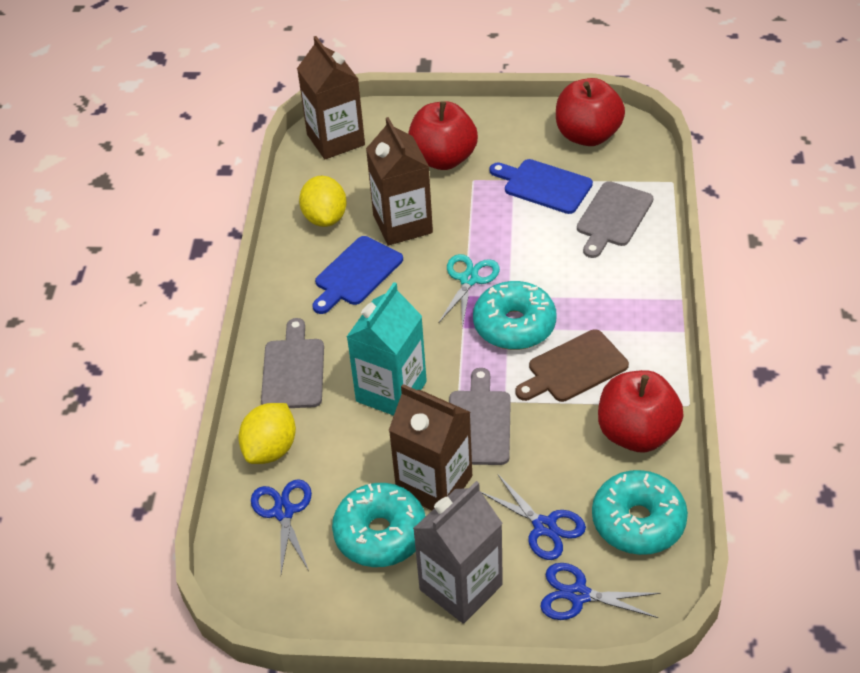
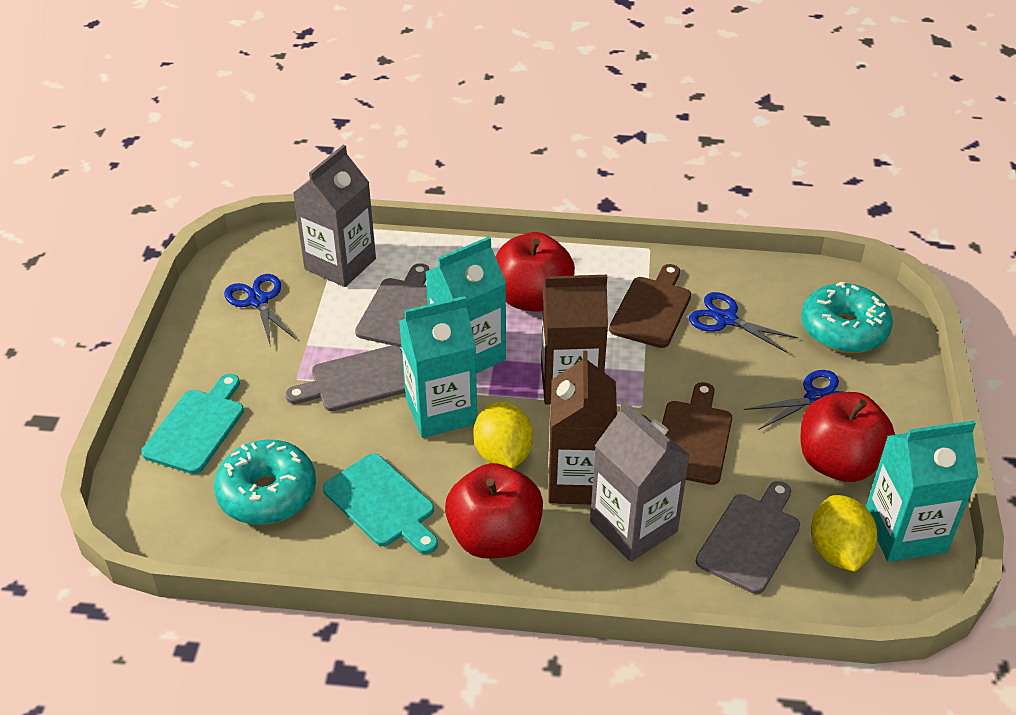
blue cutting board: 2 -> 0
brown carton: 3 -> 2
brown cutting board: 1 -> 2
grey carton: 1 -> 2
turquoise carton: 1 -> 3
turquoise cutting board: 0 -> 2
turquoise donut: 3 -> 2
turquoise scissors: 1 -> 0

